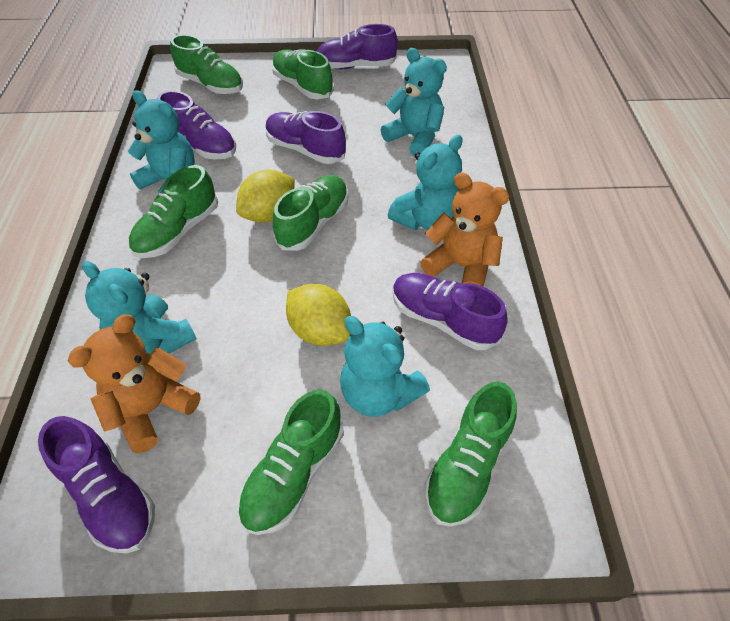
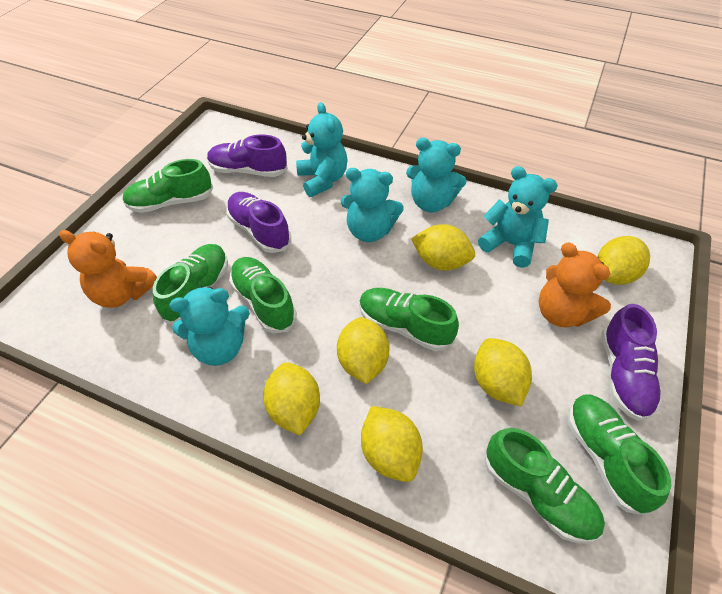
purple shoe: 5 -> 3
yellow lemon: 2 -> 6

